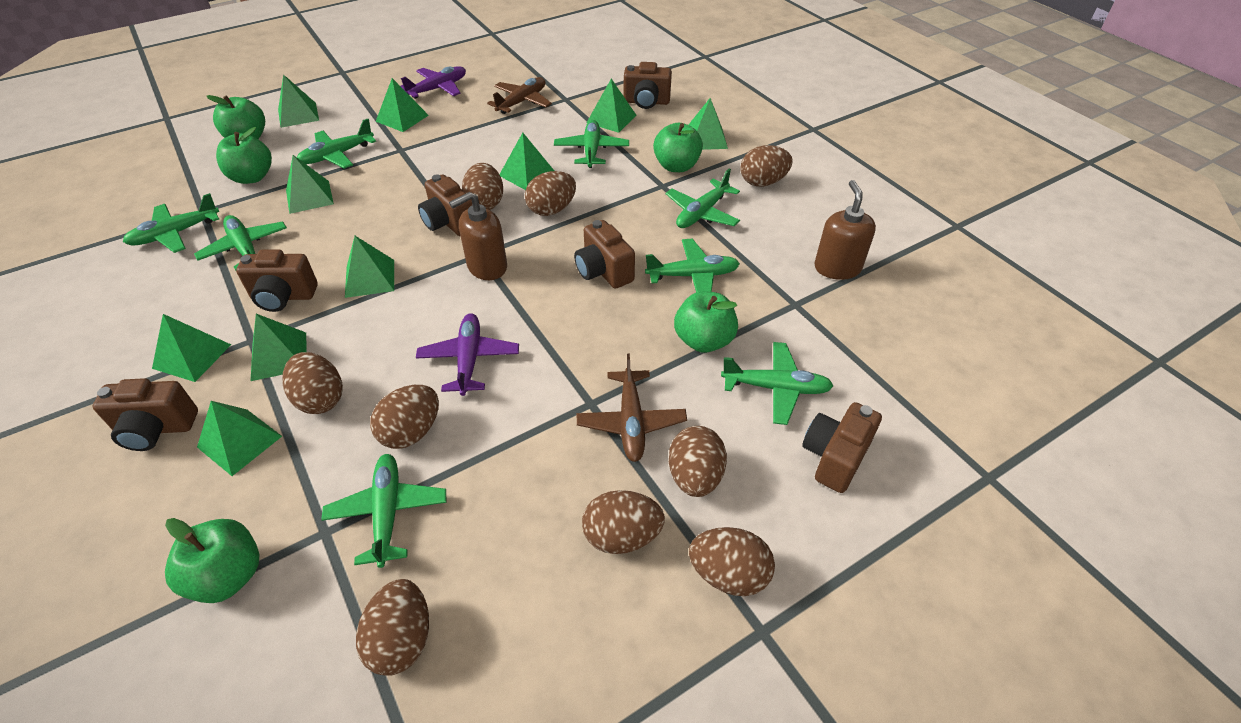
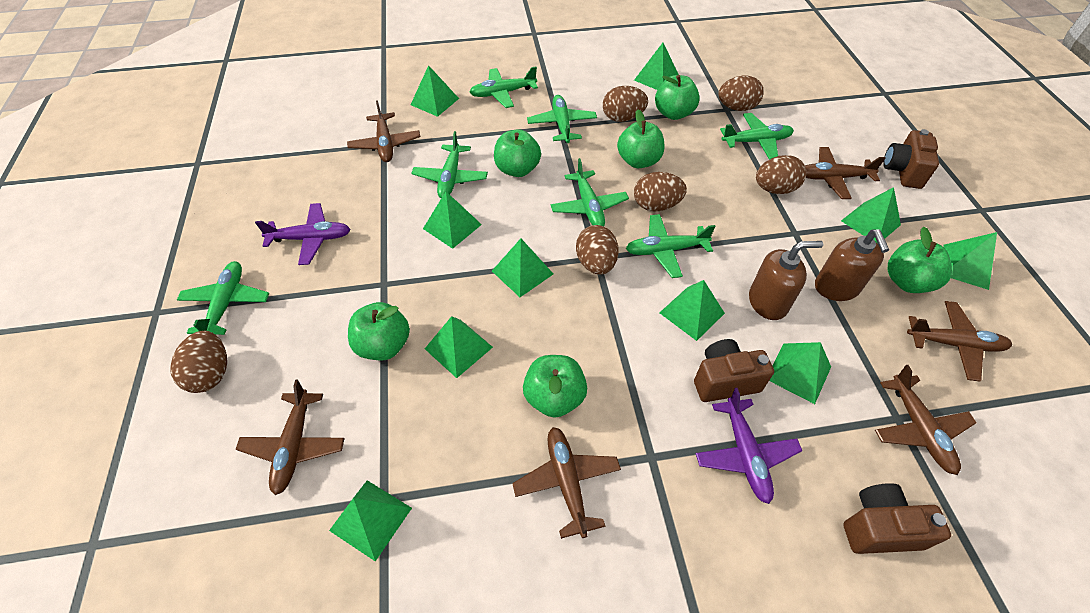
brown camera: 6 -> 3
brown egg: 9 -> 6
brown plane: 2 -> 6
green apple: 5 -> 6
green plane: 8 -> 7

